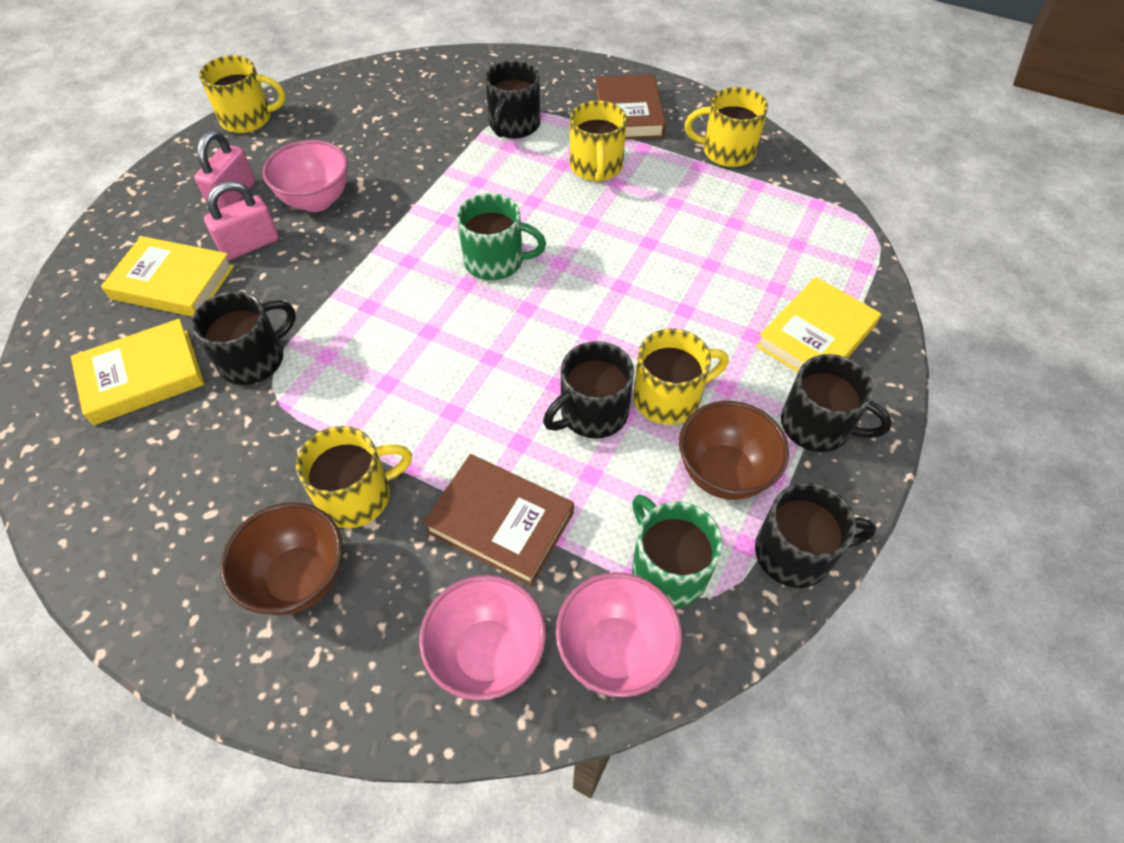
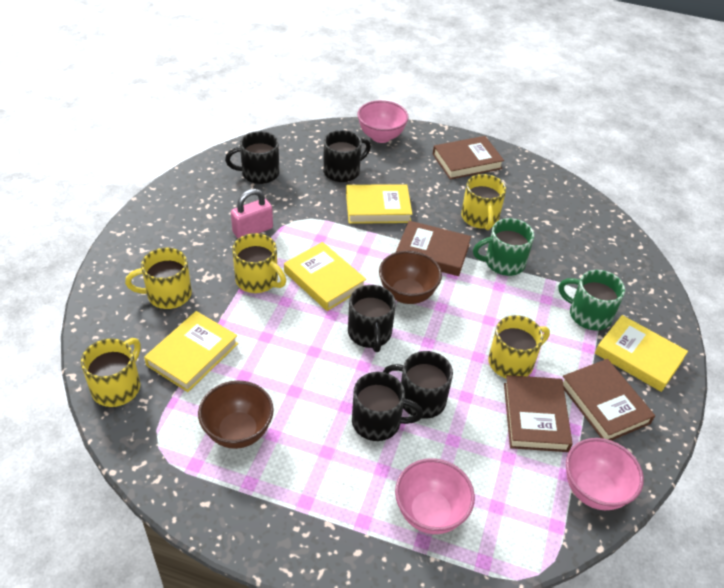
brown book: 2 -> 4
pink padlock: 2 -> 1
yellow book: 3 -> 4

